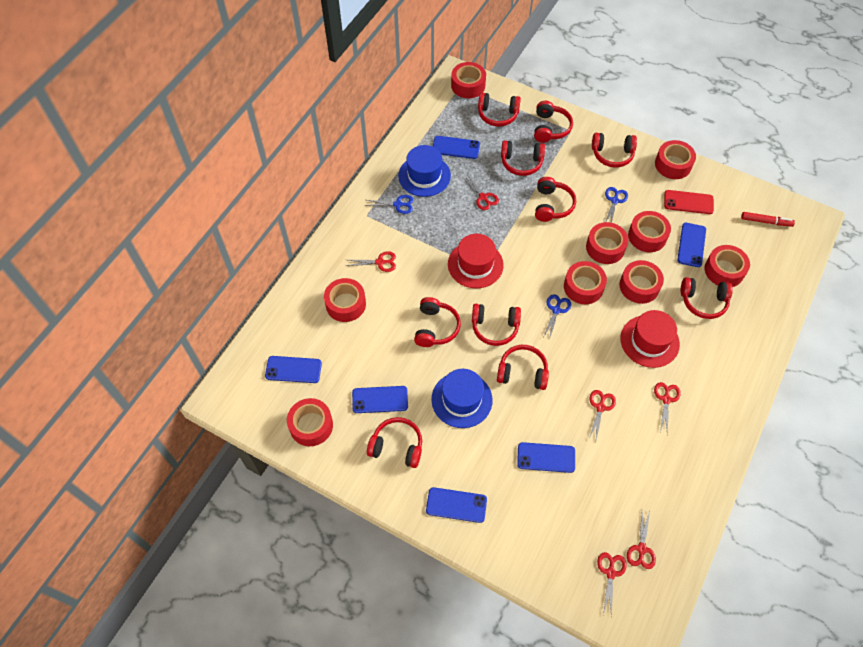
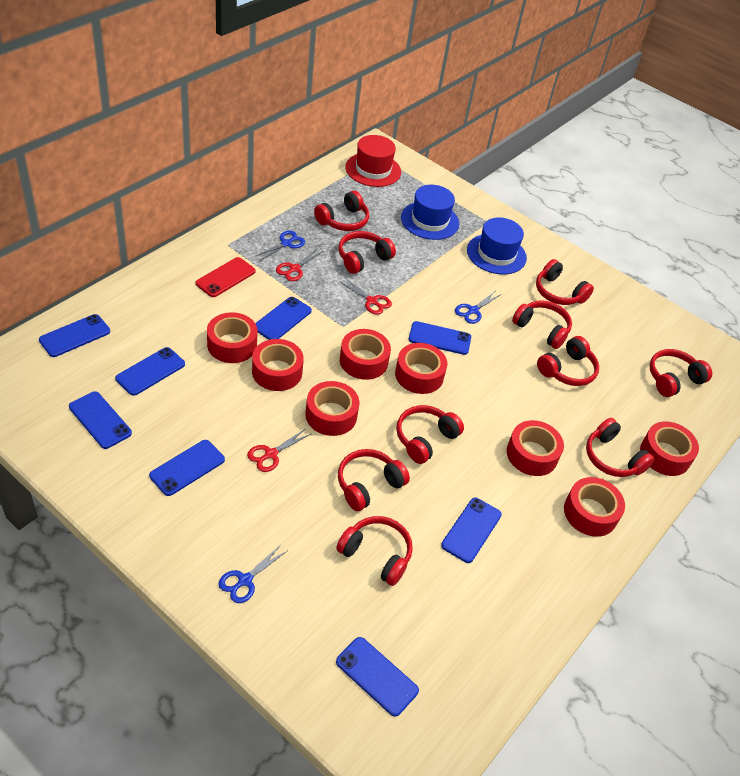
blue phone: 6 -> 8
red hat: 2 -> 1
red marker: 1 -> 0
red scissors: 6 -> 3
red tape: 9 -> 8

